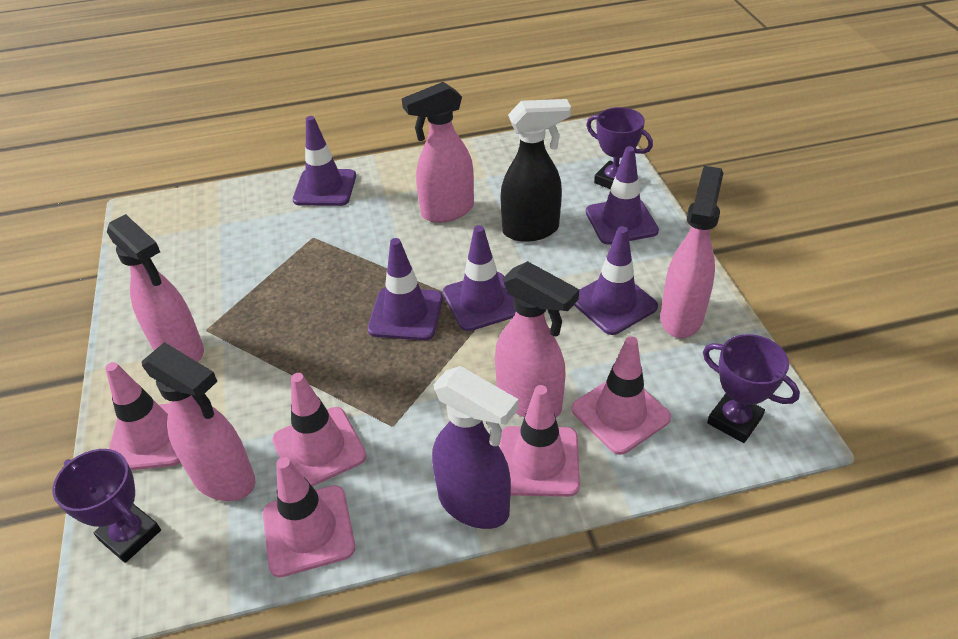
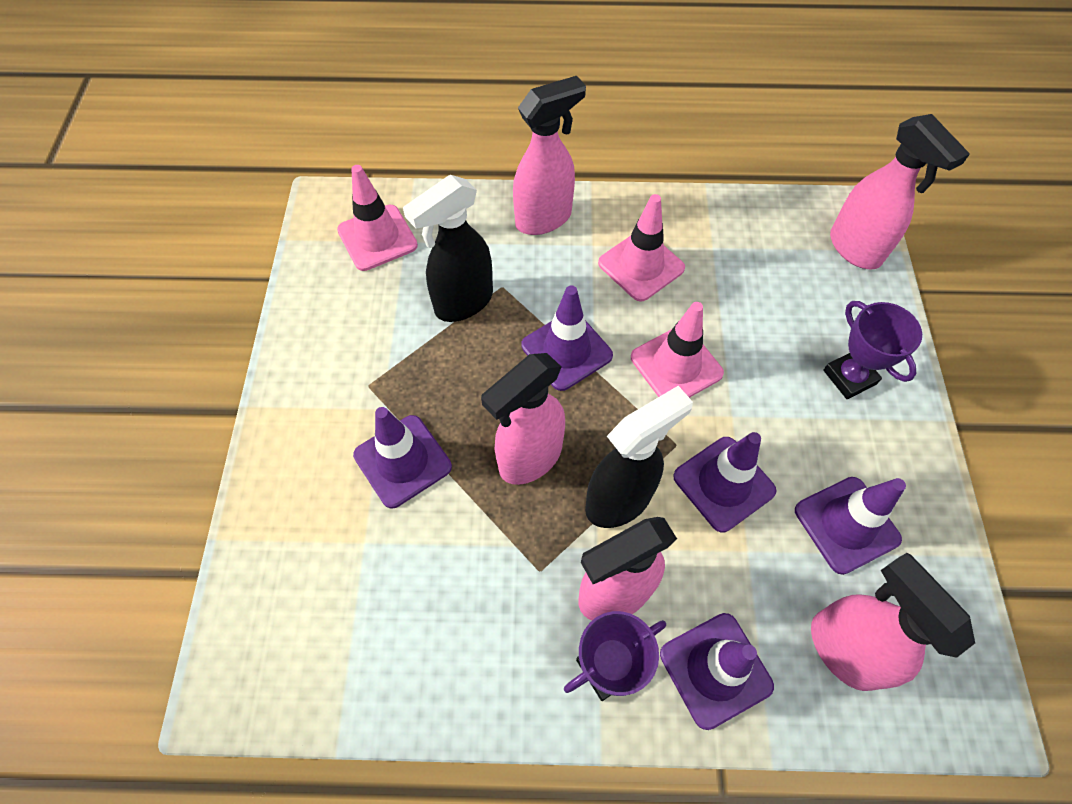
black spray bottle: 1 -> 2
pink traffic cone: 5 -> 3
purple spray bottle: 1 -> 0
purple trophy: 3 -> 2

